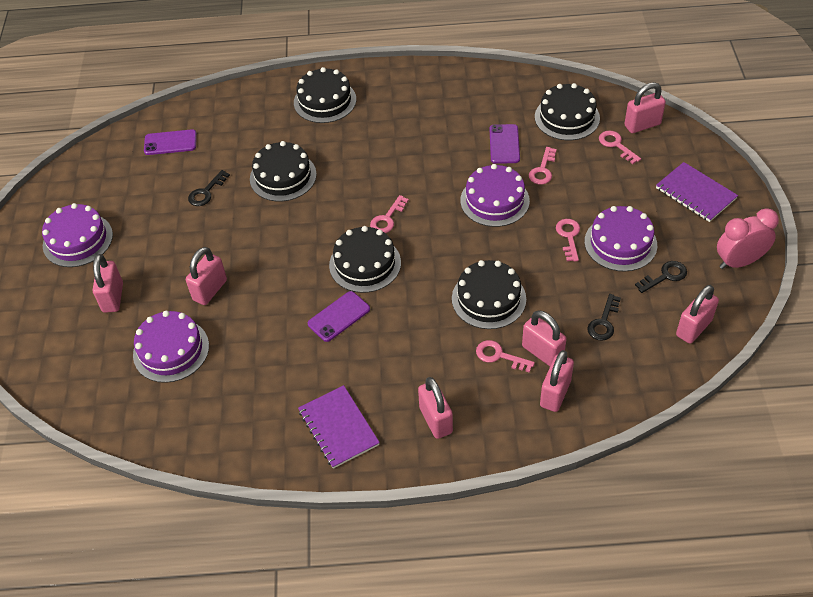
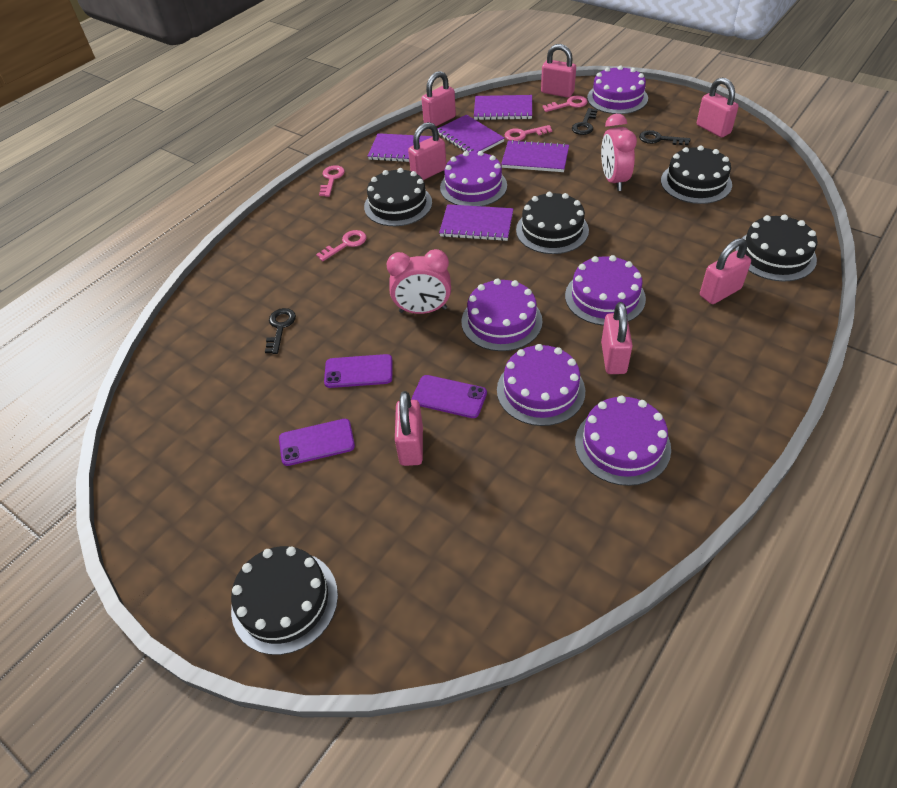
pink clock: 1 -> 2
pink key: 5 -> 4
purple cake: 4 -> 6
purple notebook: 2 -> 5

